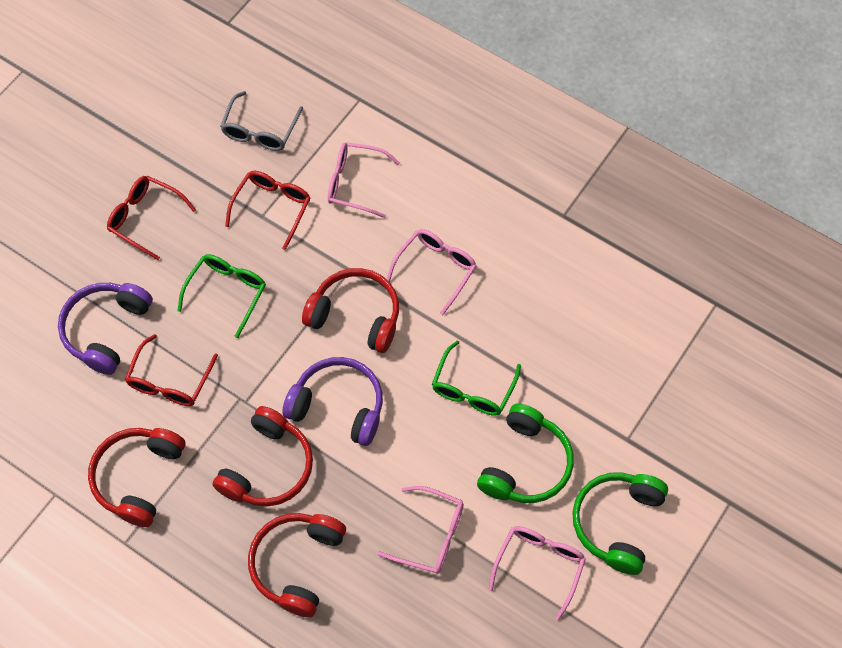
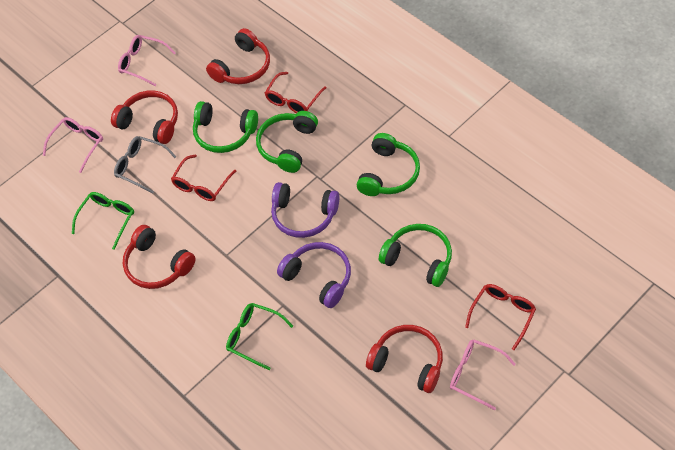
green headphones: 2 -> 4
pink glasses: 4 -> 3

